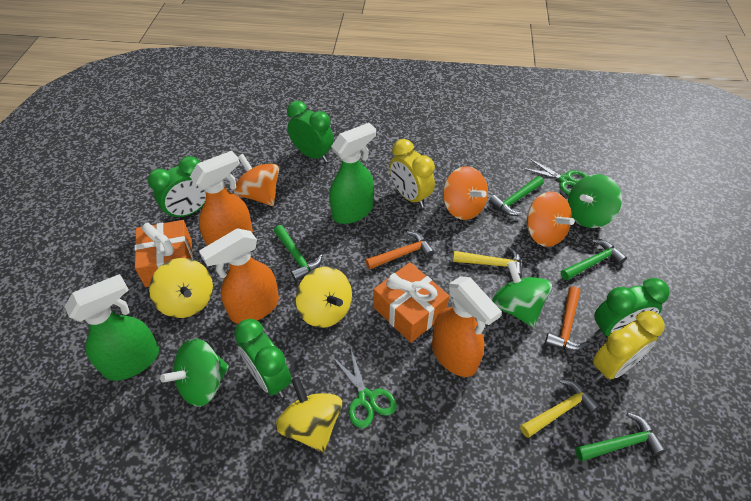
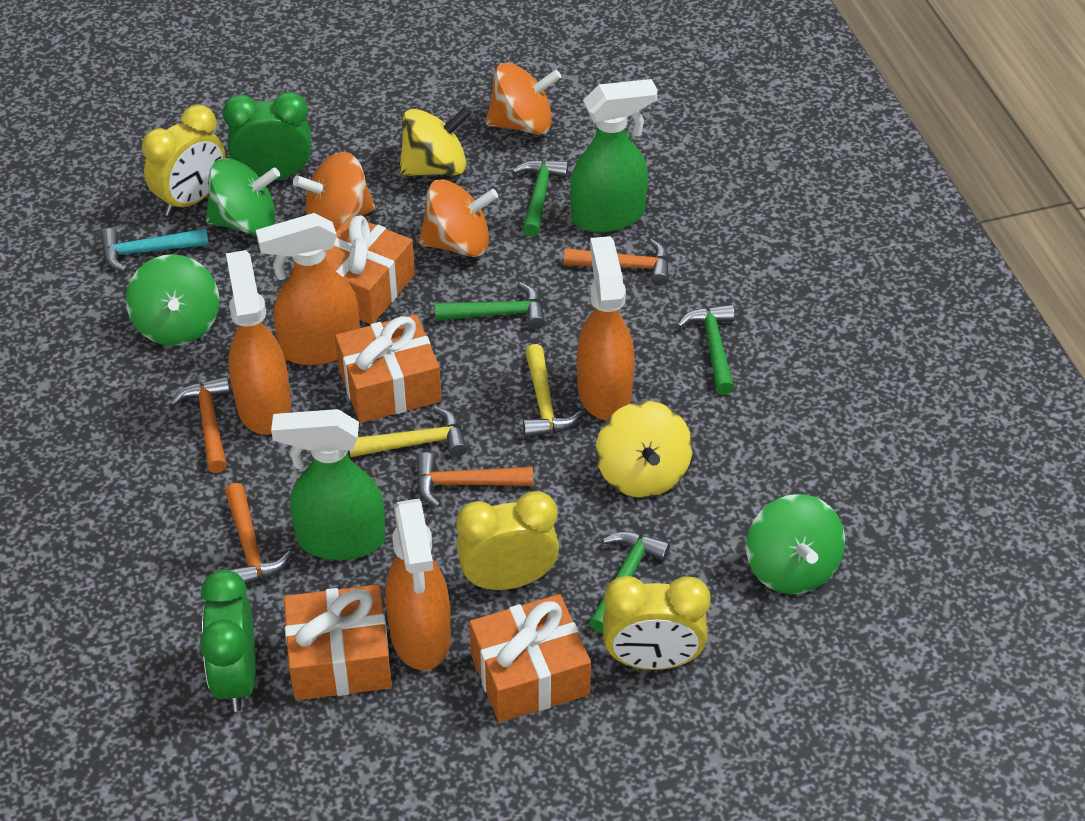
green clock: 4 -> 2
green scissors: 2 -> 0
orange gift: 2 -> 4
orange hammer: 2 -> 4
orange spray bottle: 3 -> 4
turquoise hammer: 0 -> 1
yellow clock: 2 -> 3
yellow spinning top: 3 -> 2

